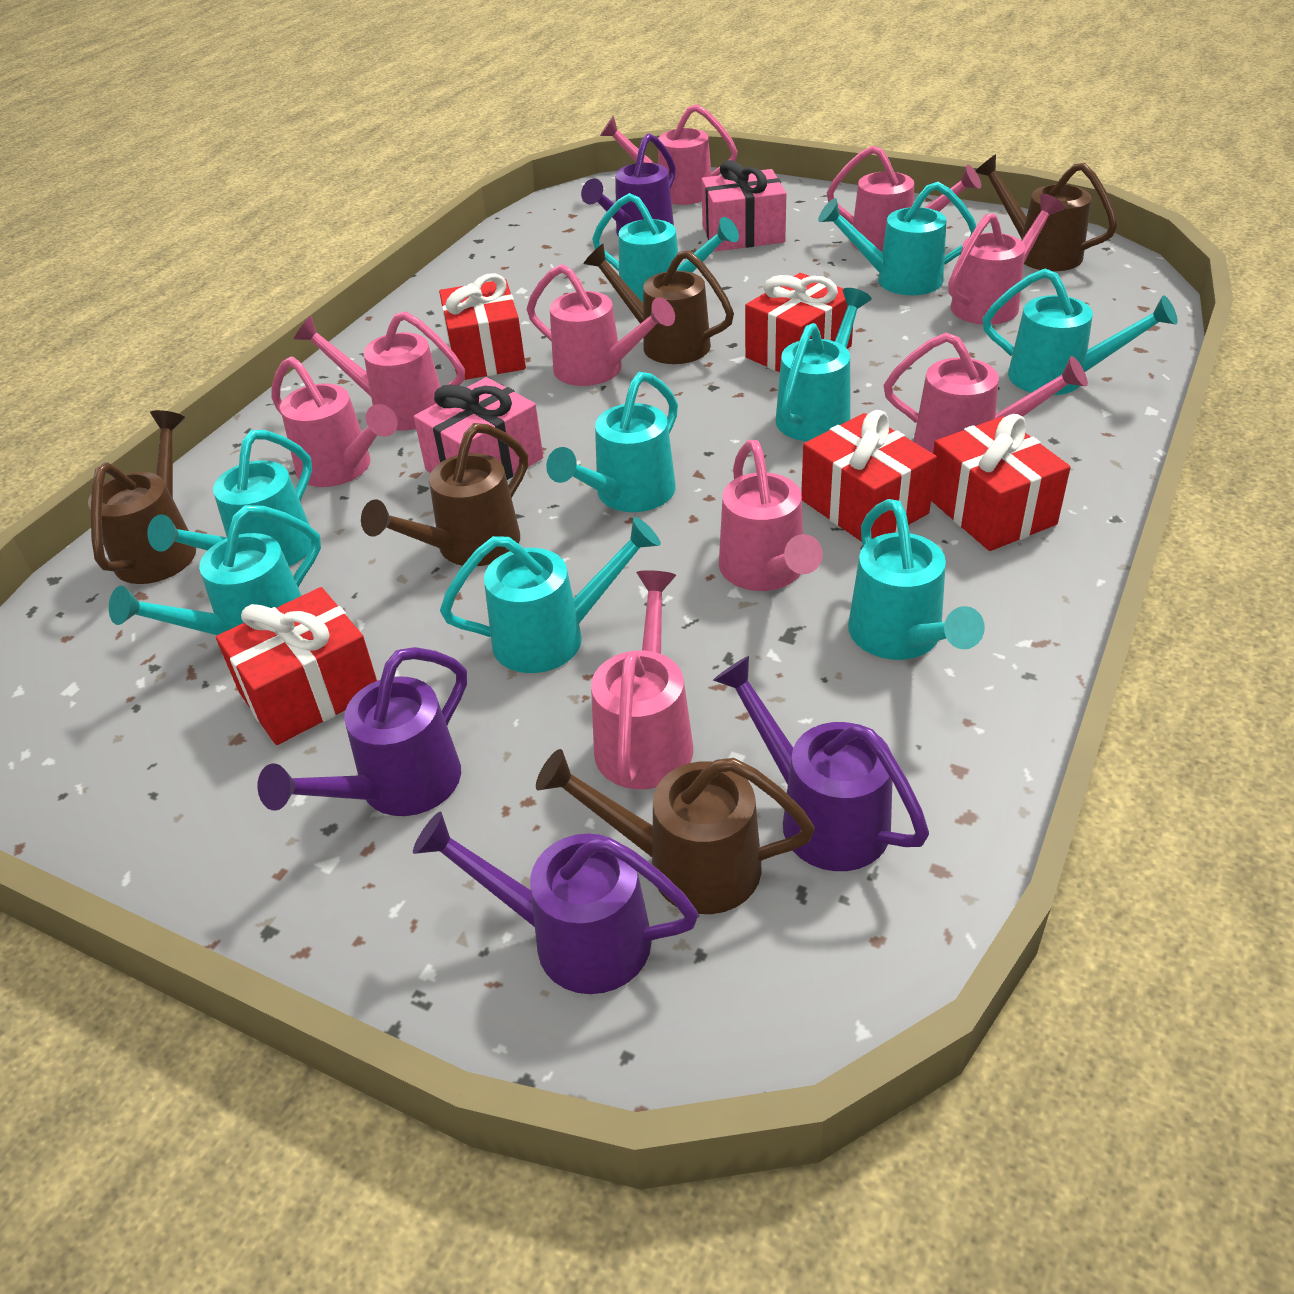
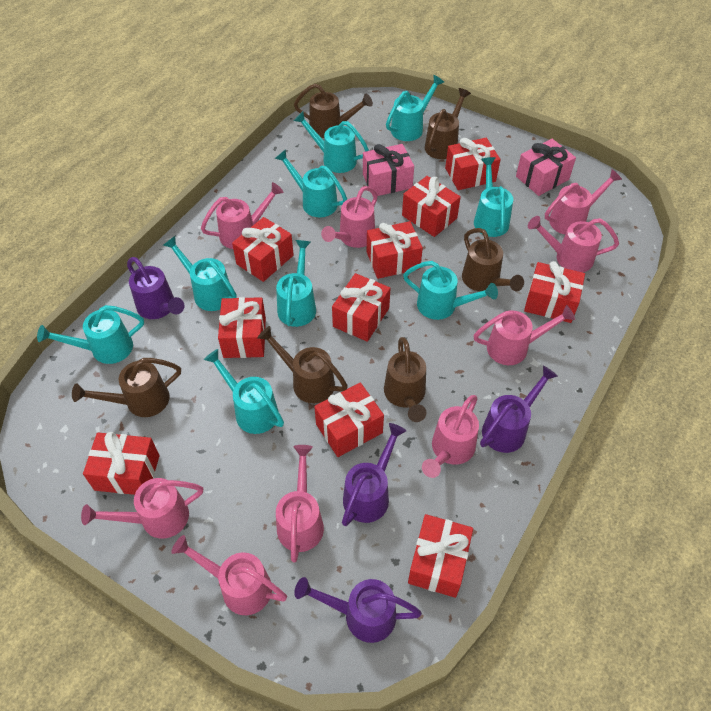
brown watering can: 5 -> 6
red gift: 5 -> 10

